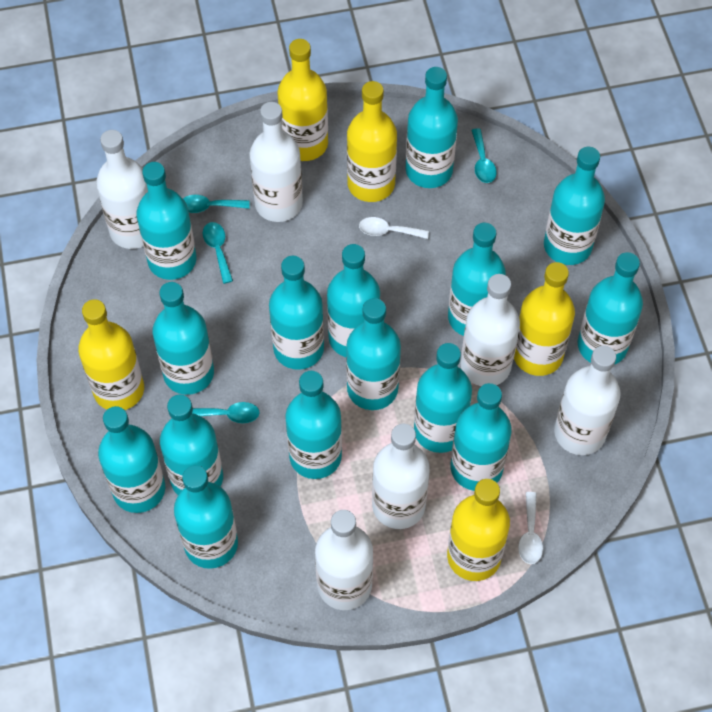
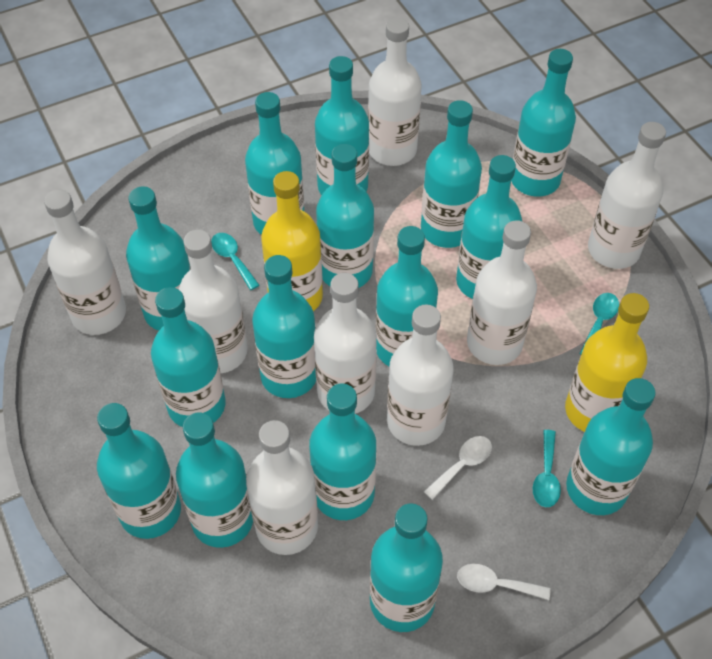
turquoise spoon: 4 -> 3
white bottle: 6 -> 8
yellow bottle: 5 -> 2

